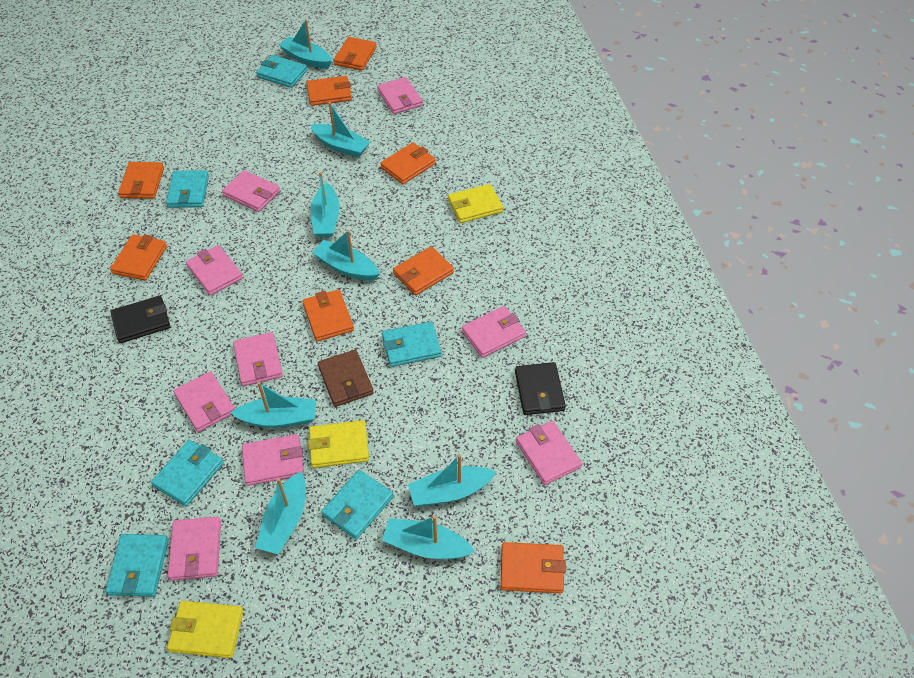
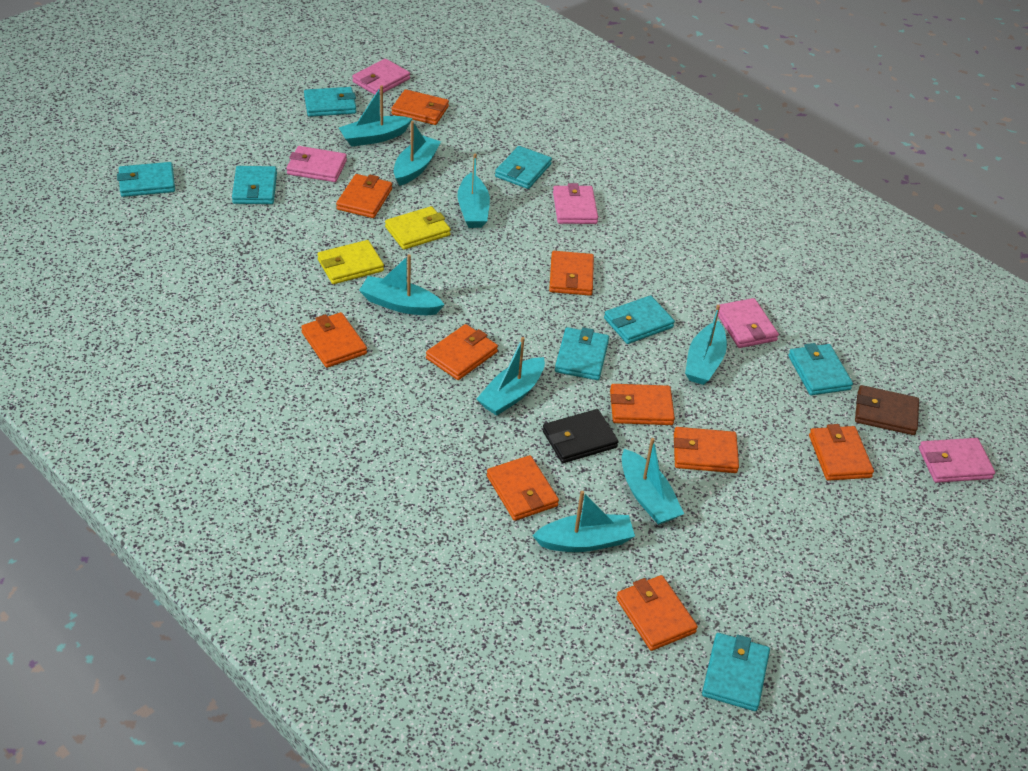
black wallet: 2 -> 1
orange wallet: 8 -> 10
pink wallet: 9 -> 5
turquoise wallet: 6 -> 8
yellow wallet: 3 -> 2

